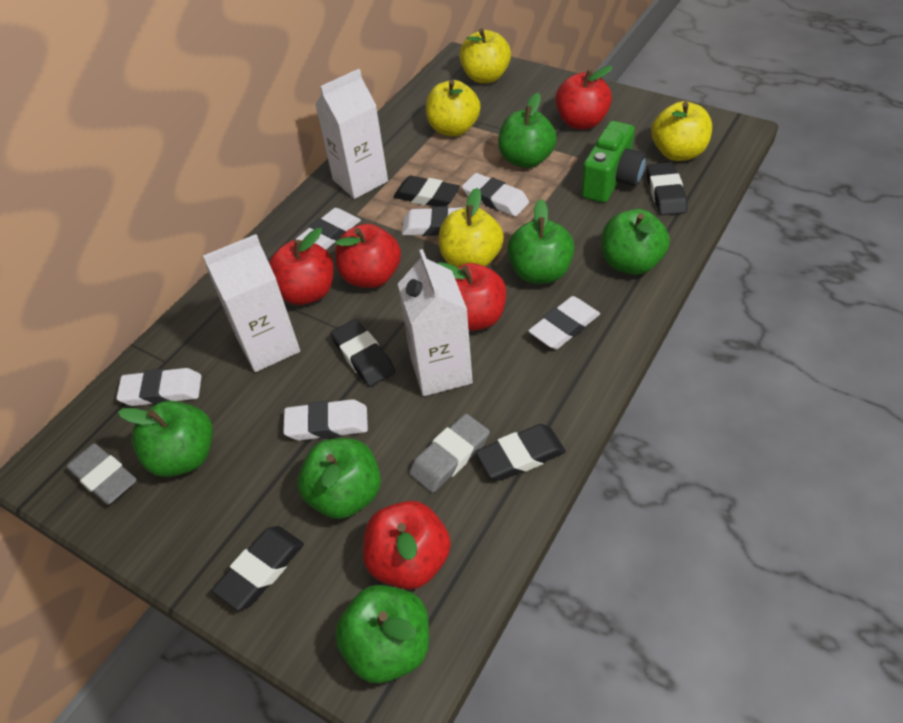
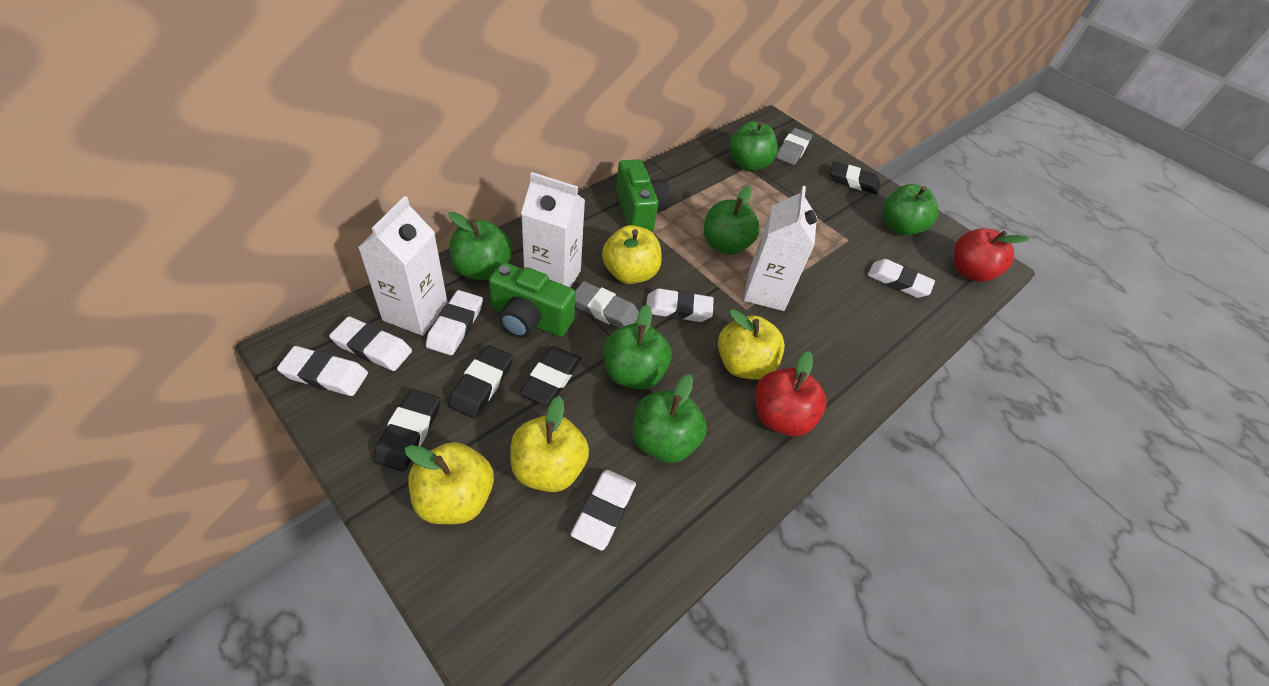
black eraser: 5 -> 4
green camera: 1 -> 2
red apple: 5 -> 2

